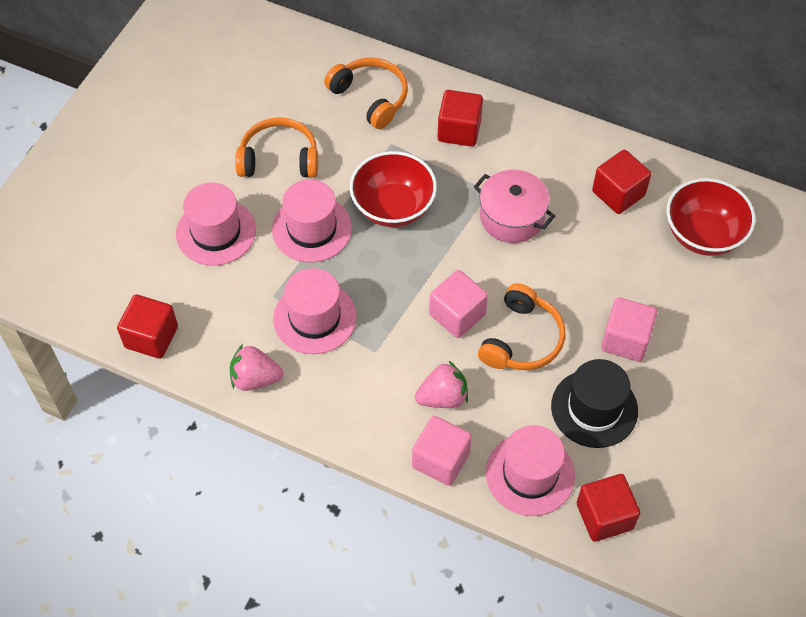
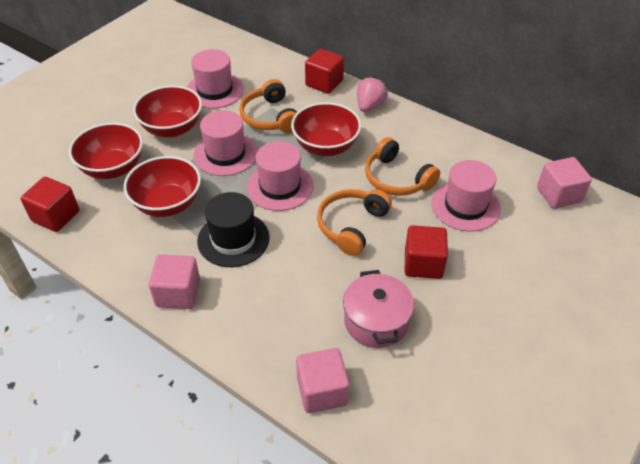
pink strawberry: 2 -> 1
red bowl: 2 -> 4
red cube: 4 -> 3

